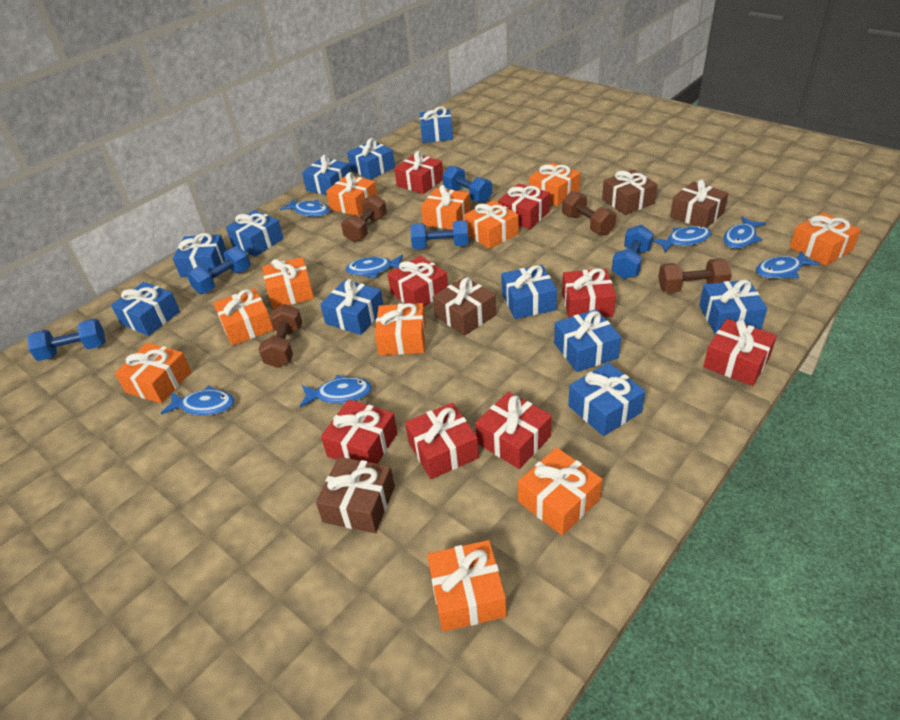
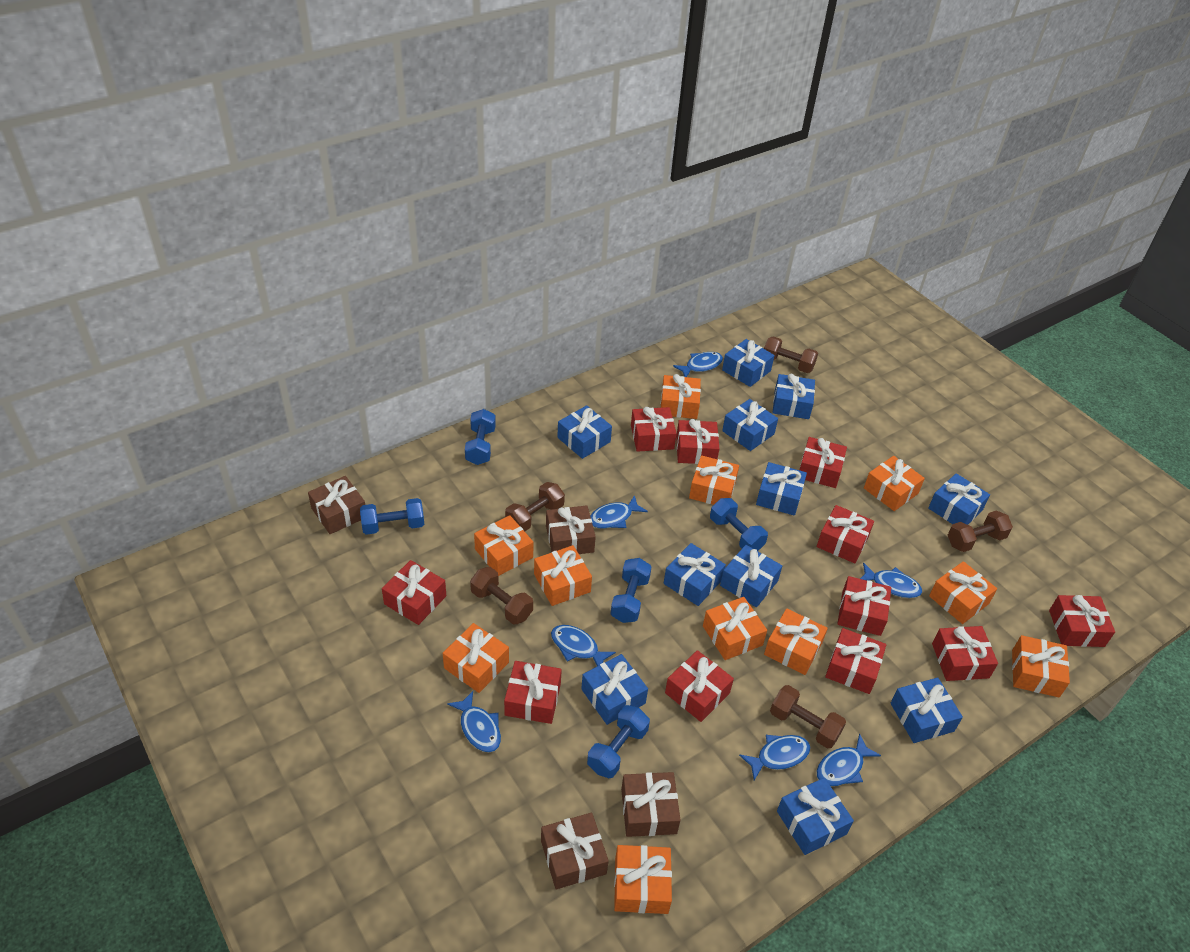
brown dumbbell: 4 -> 5
red gift: 8 -> 11

